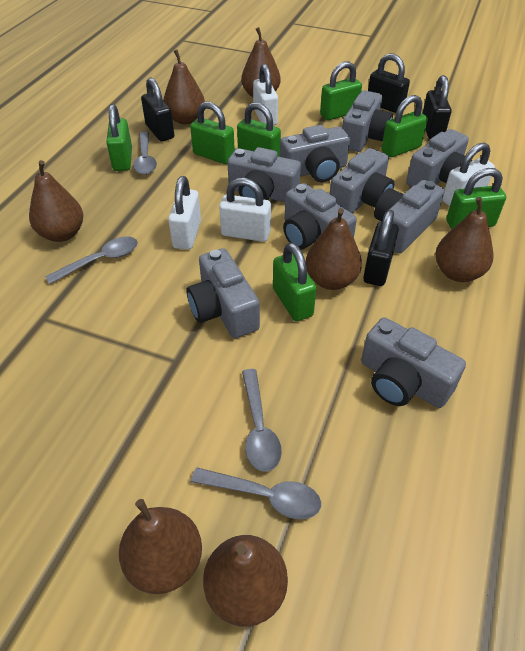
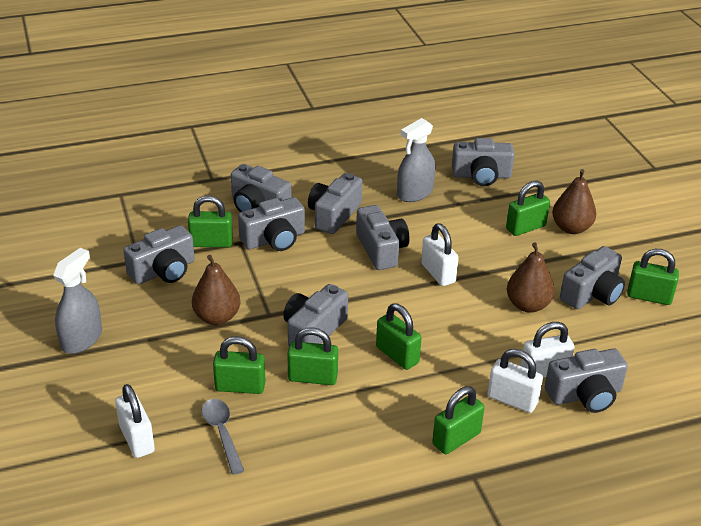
black padlock: 4 -> 0
brown pear: 7 -> 3
grey spoon: 4 -> 1
grey spray bottle: 0 -> 2

